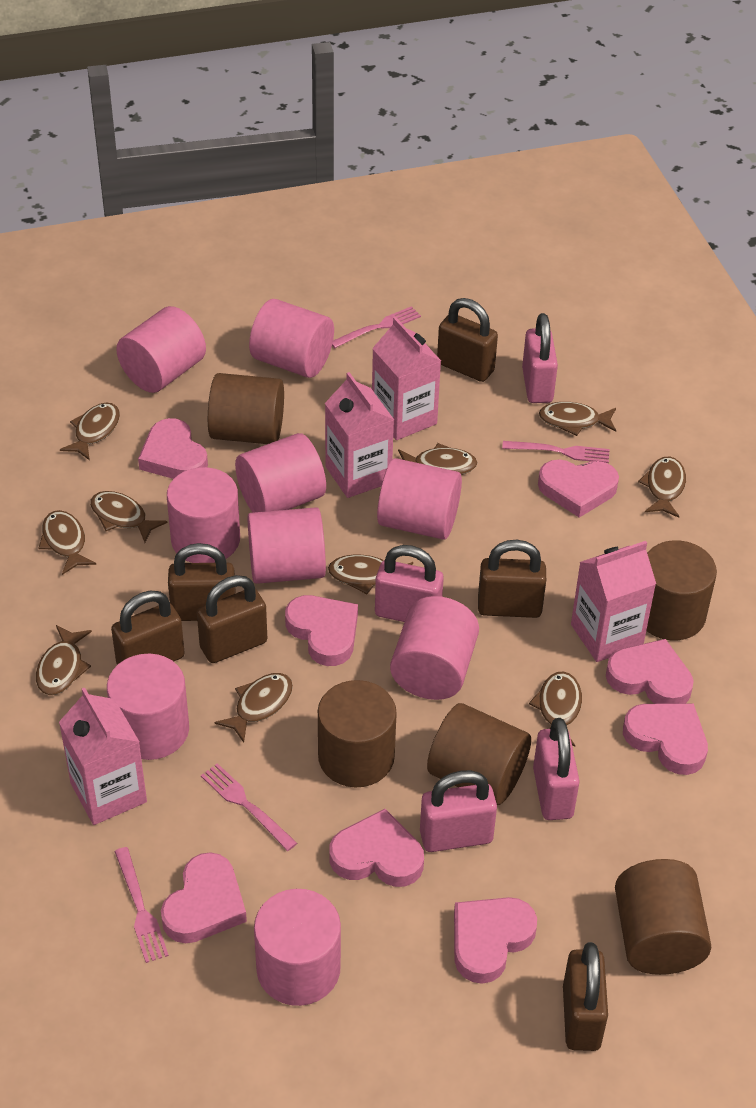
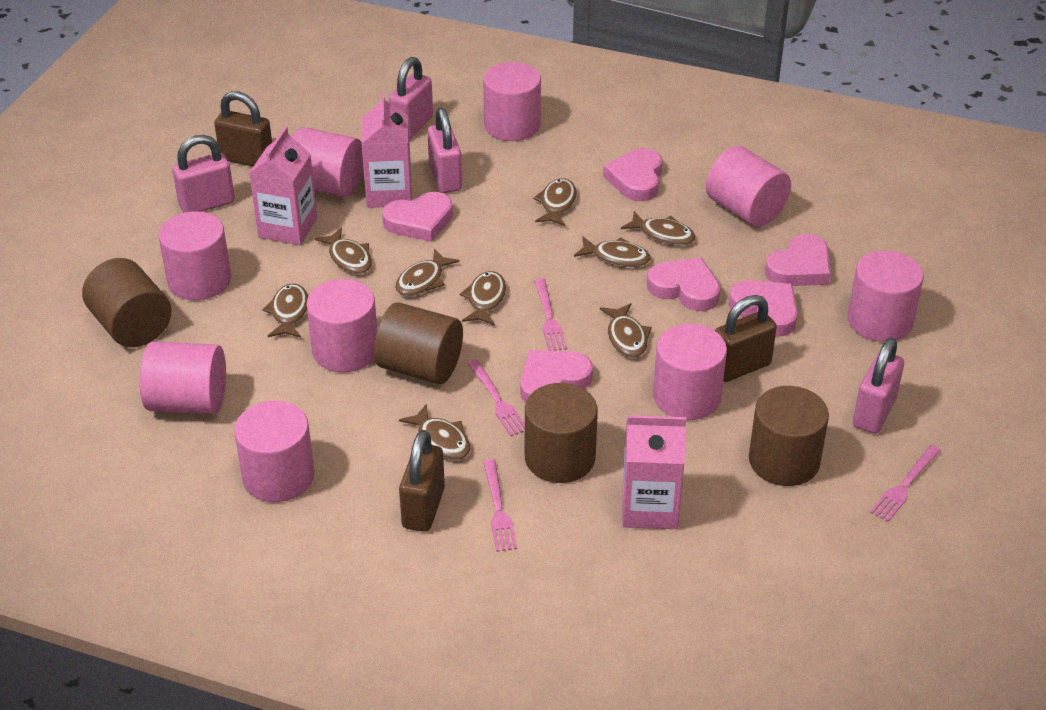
brown cylinder: 5 -> 4
brown fish: 10 -> 9
brown padlock: 6 -> 3
pink carton: 4 -> 3
pink heart: 8 -> 6

